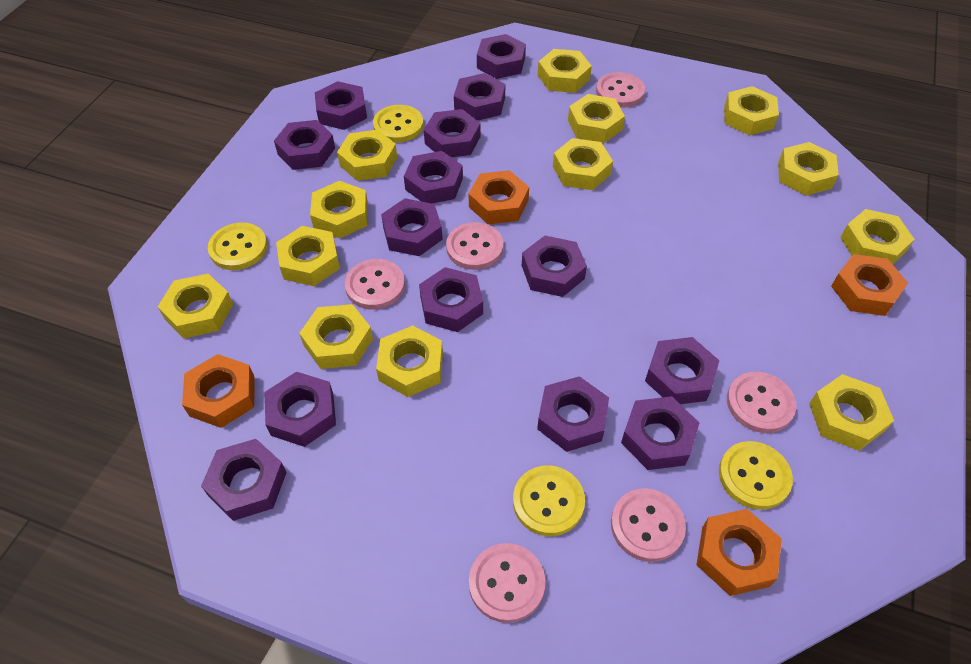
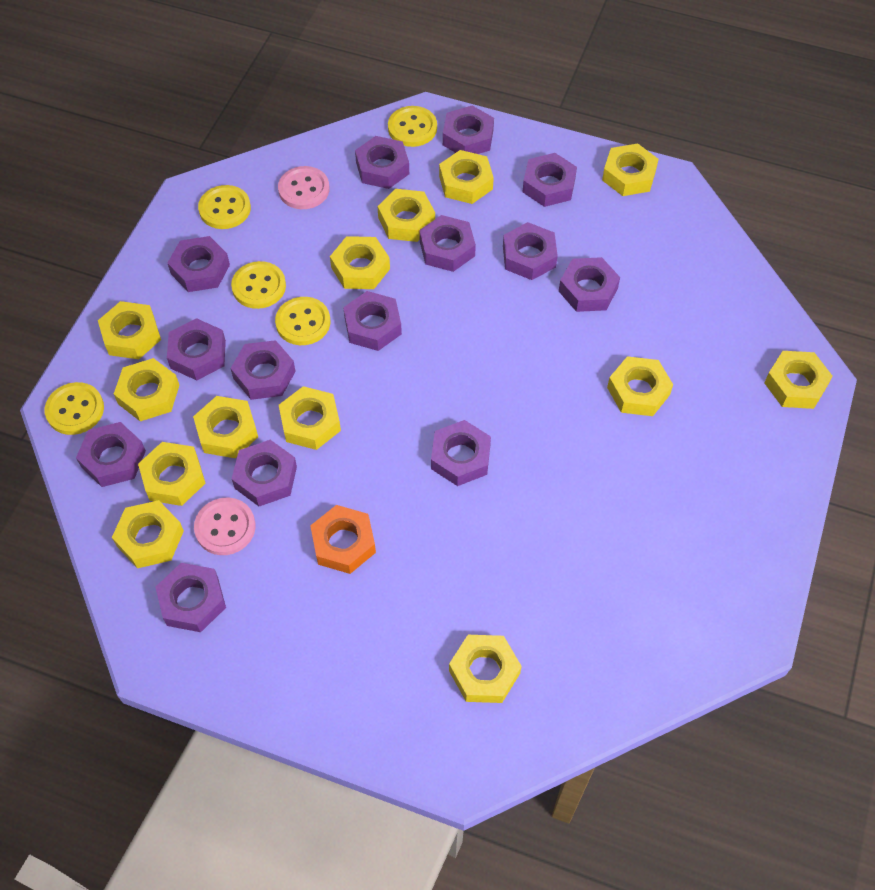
orange nut: 4 -> 1
pink button: 6 -> 2
yellow button: 4 -> 5

